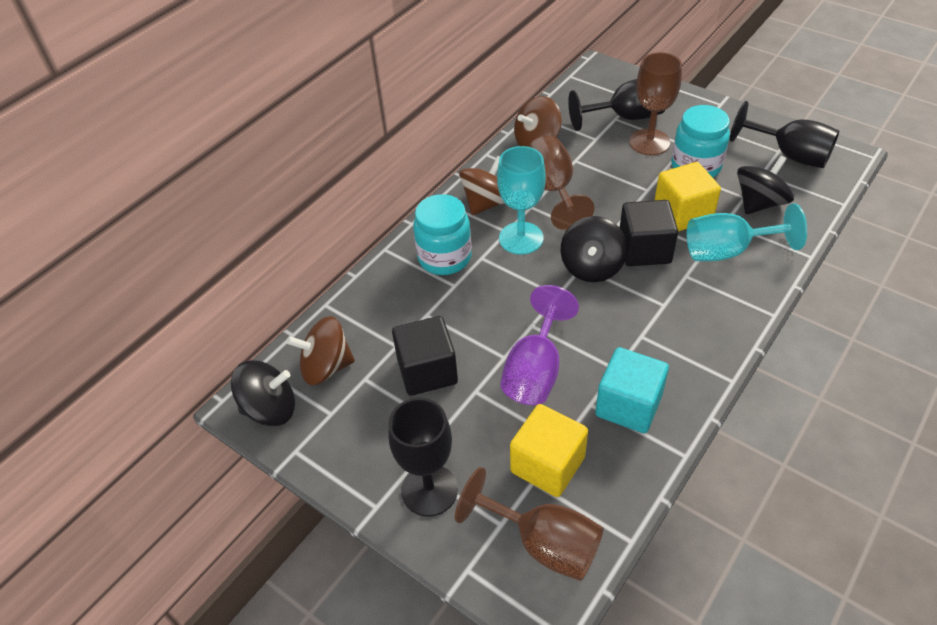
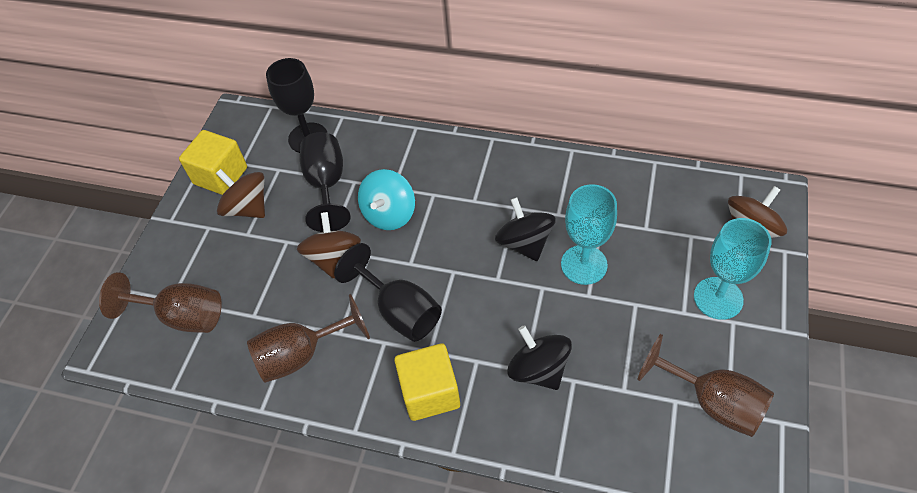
black cube: 2 -> 0
black spinning top: 3 -> 2
purple goblet: 1 -> 0
turquoise cube: 1 -> 0
turquoise jar: 2 -> 0
turquoise spinning top: 0 -> 1

